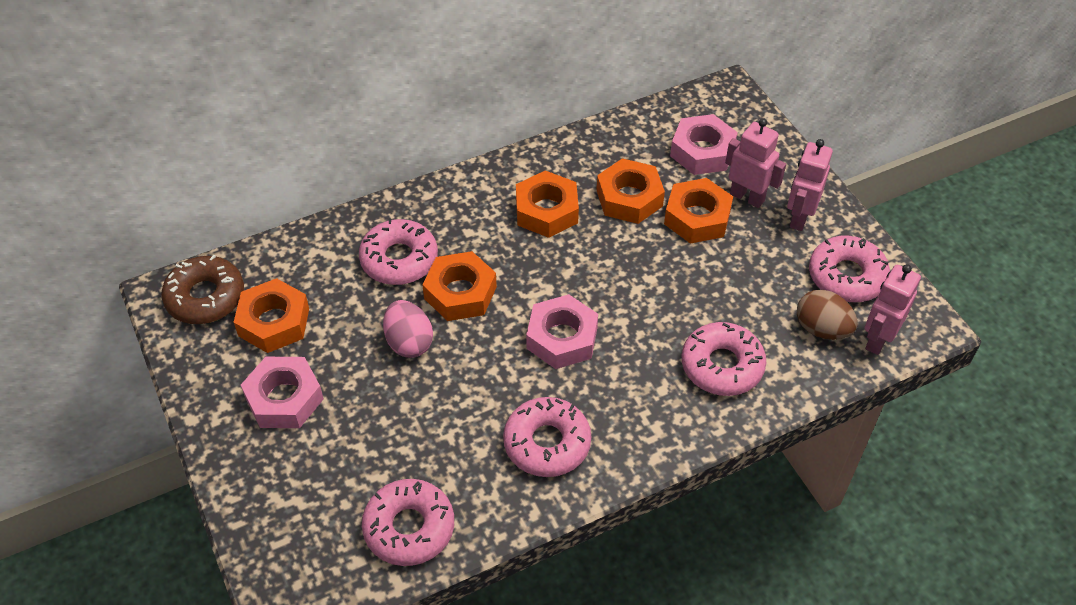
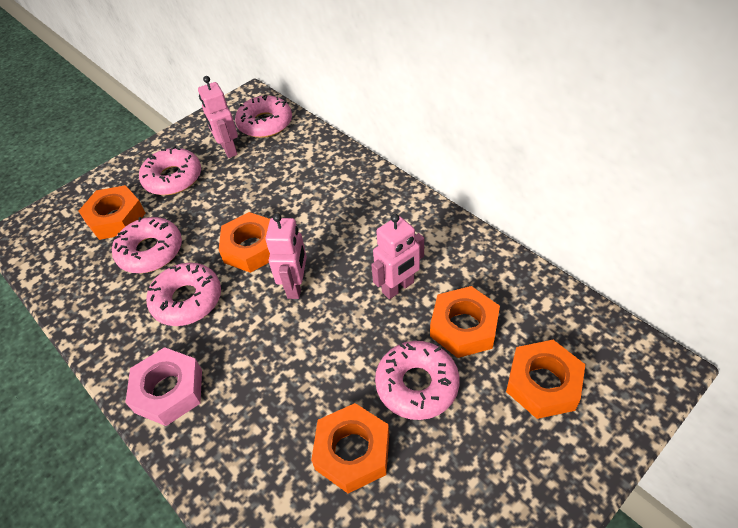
brown donut: 1 -> 0
brown egg: 1 -> 0
pink egg: 1 -> 0
pink nut: 3 -> 1

